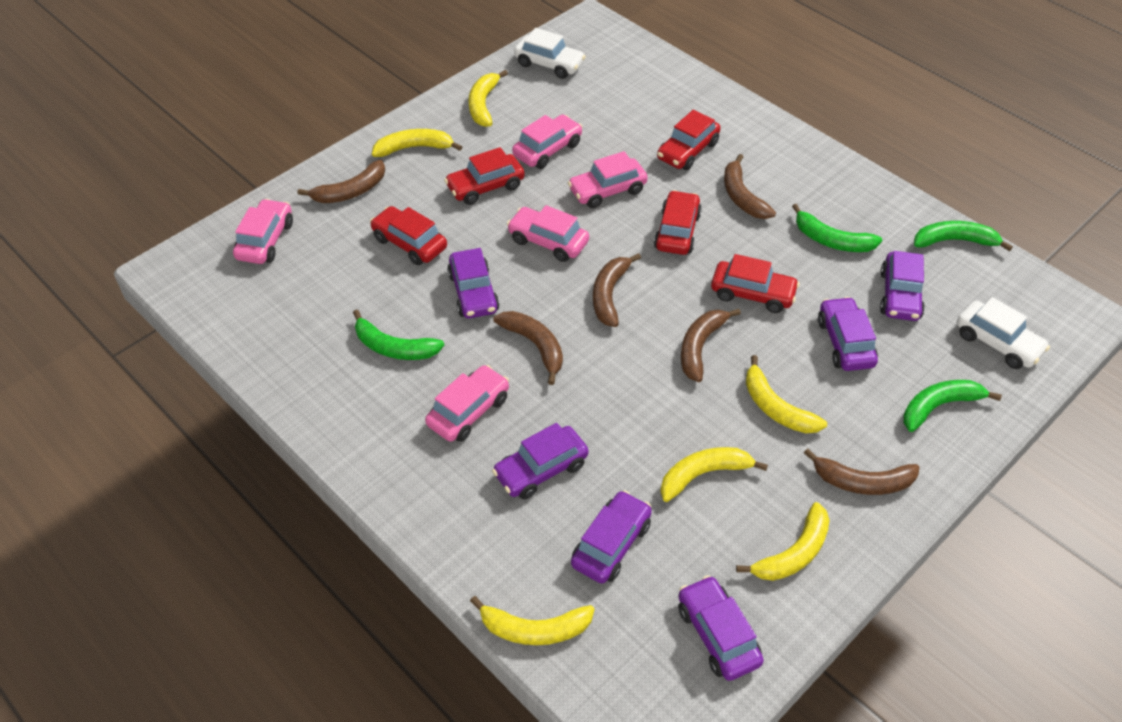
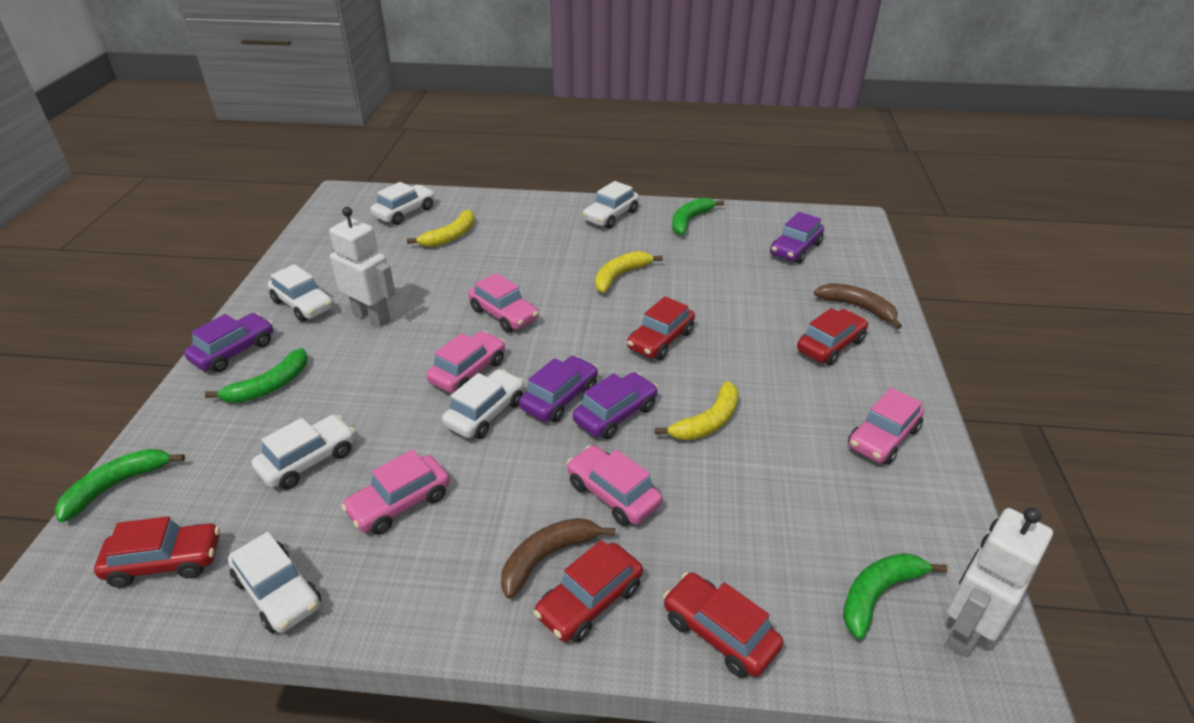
brown banana: 6 -> 2
purple car: 6 -> 4
white car: 2 -> 6
white robot: 0 -> 2
yellow banana: 6 -> 3

